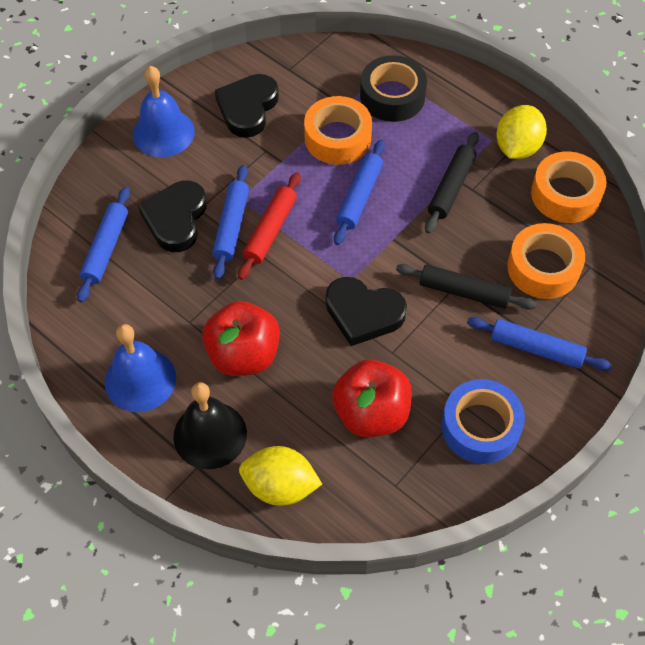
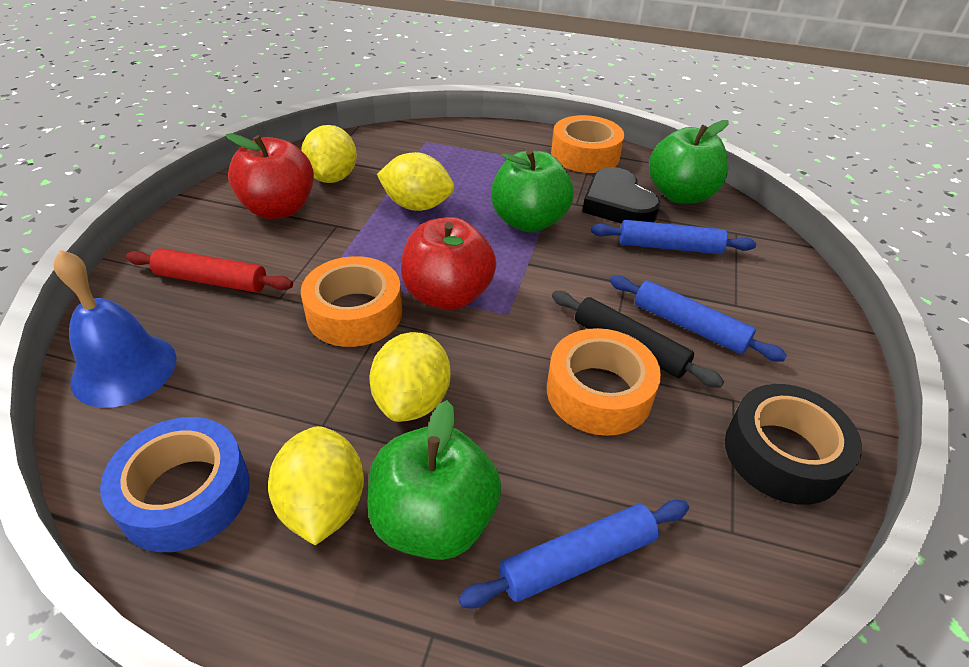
black bell: 1 -> 0
black heart: 3 -> 1
black rolling pin: 2 -> 1
blue bell: 2 -> 1
blue rolling pin: 4 -> 3
green apple: 0 -> 3
yellow lemon: 2 -> 4

